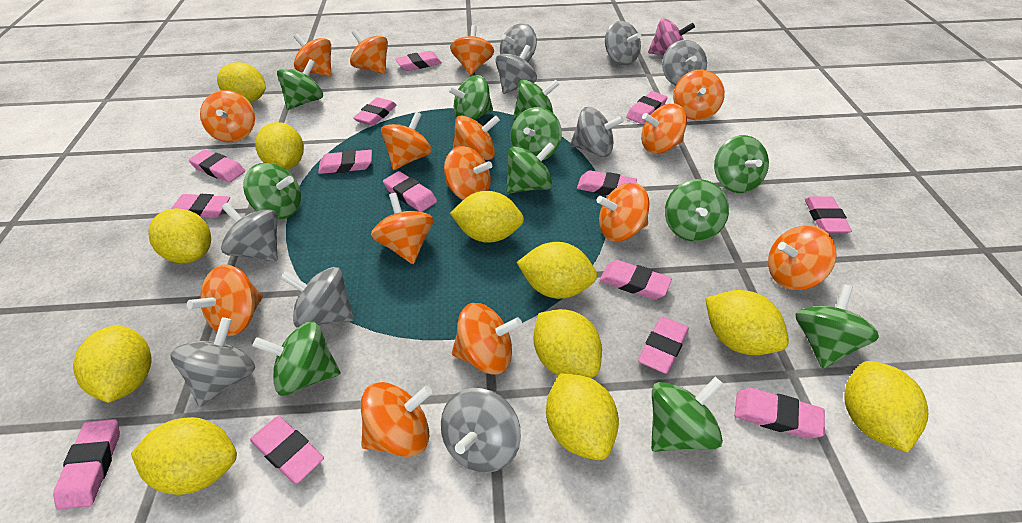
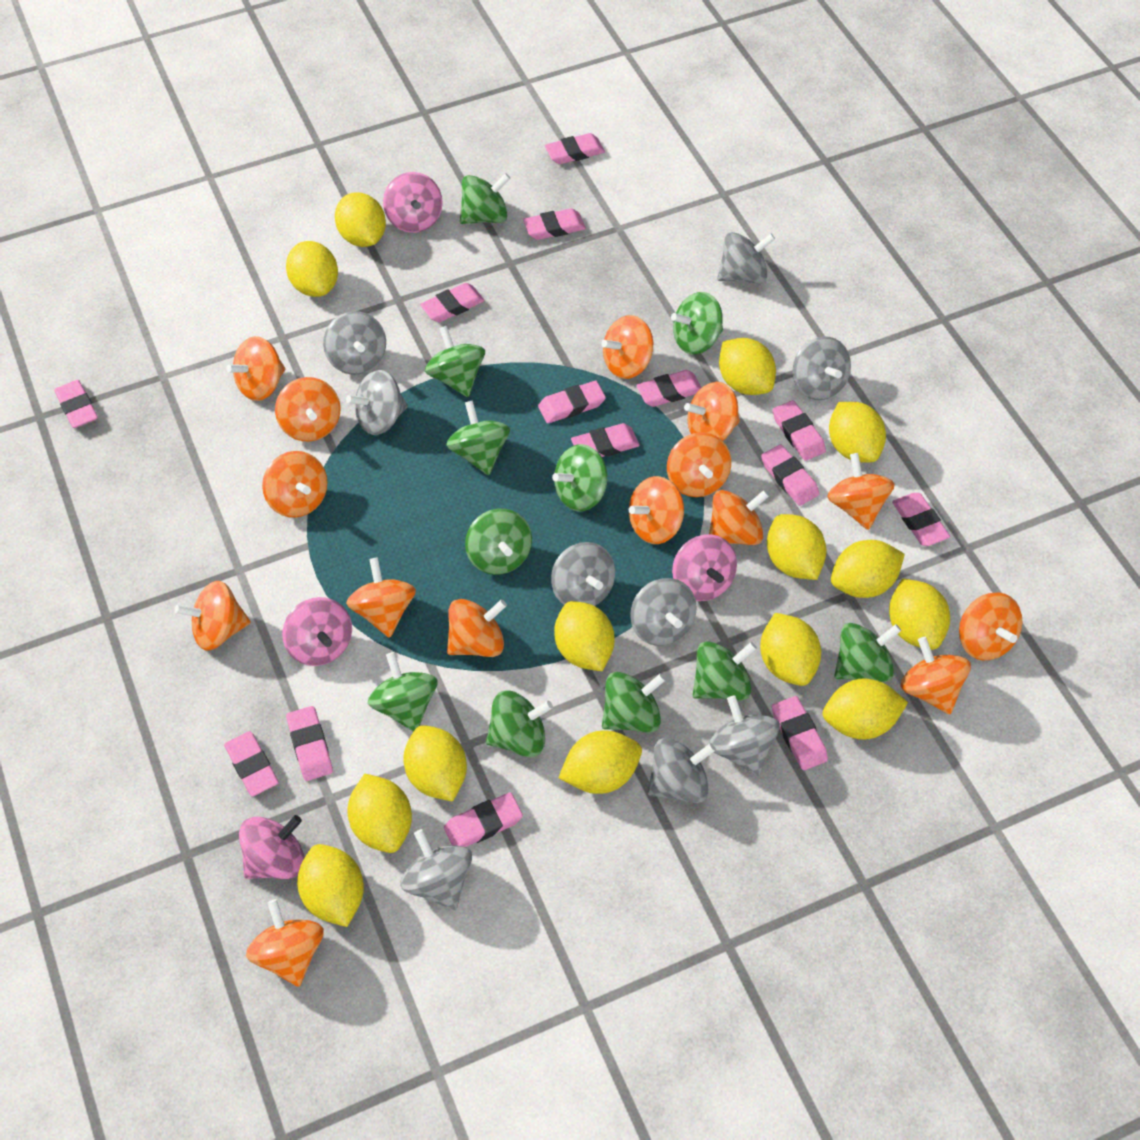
pink spinning top: 1 -> 4
yellow lemon: 11 -> 14

